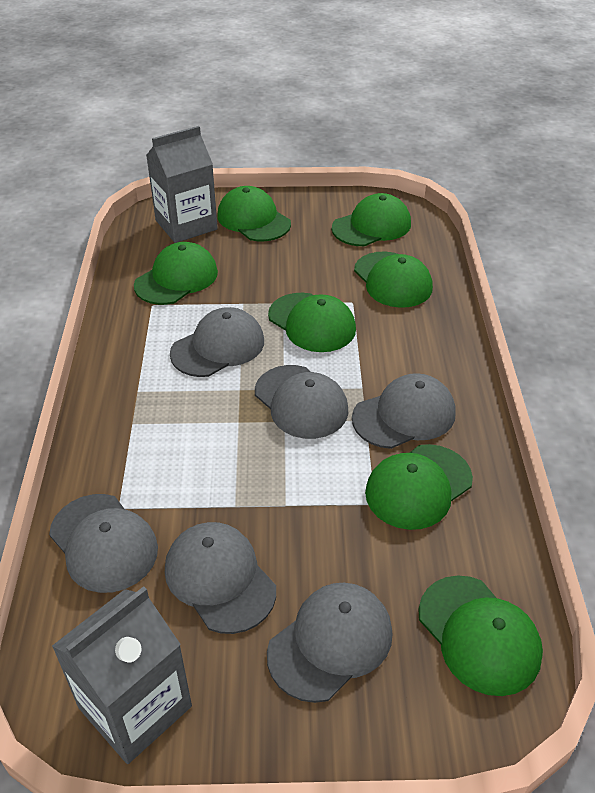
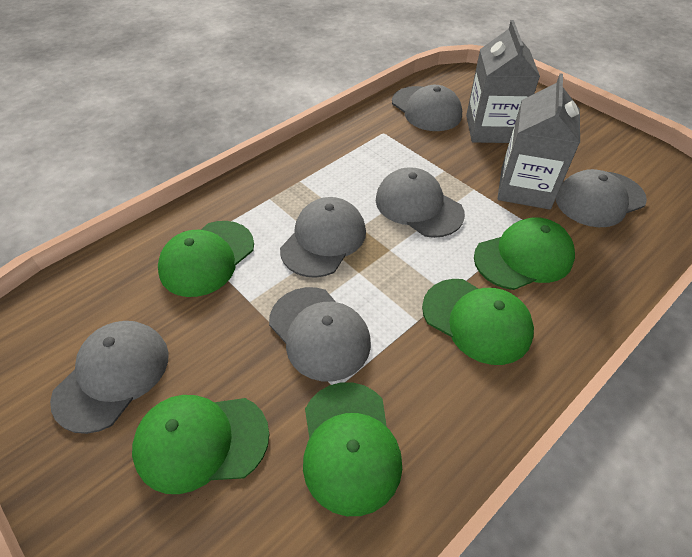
green cap: 7 -> 5

